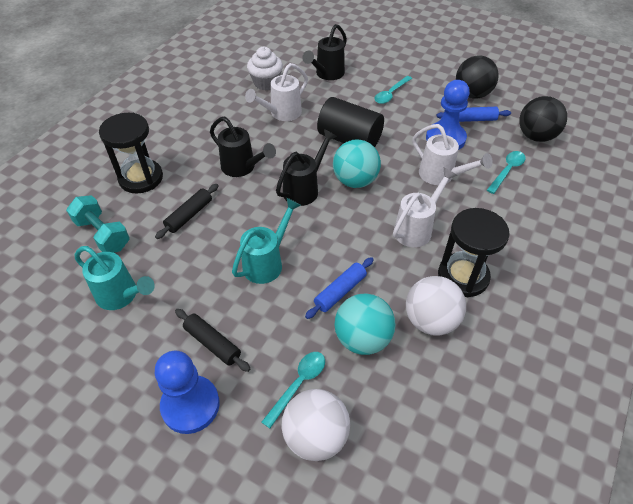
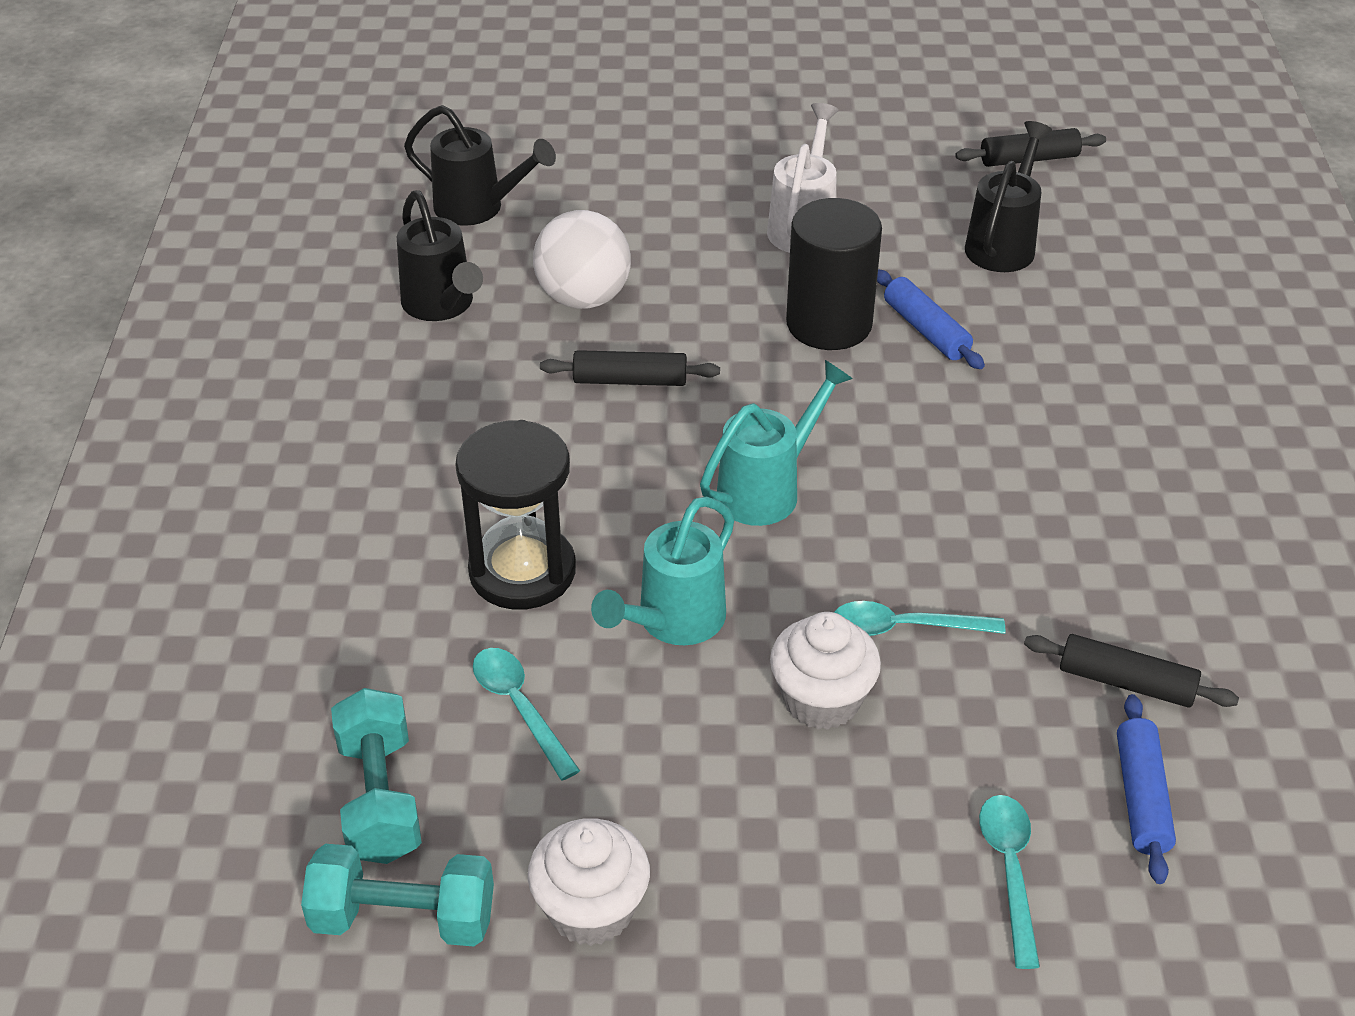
black ball: 2 -> 0
black hourglass: 2 -> 1
black rolling pin: 2 -> 3
blue pawn: 2 -> 0
turquoise ball: 2 -> 0
turquoise dumbbell: 1 -> 2
white ball: 2 -> 1
white cupcake: 1 -> 2
white watering can: 3 -> 1

